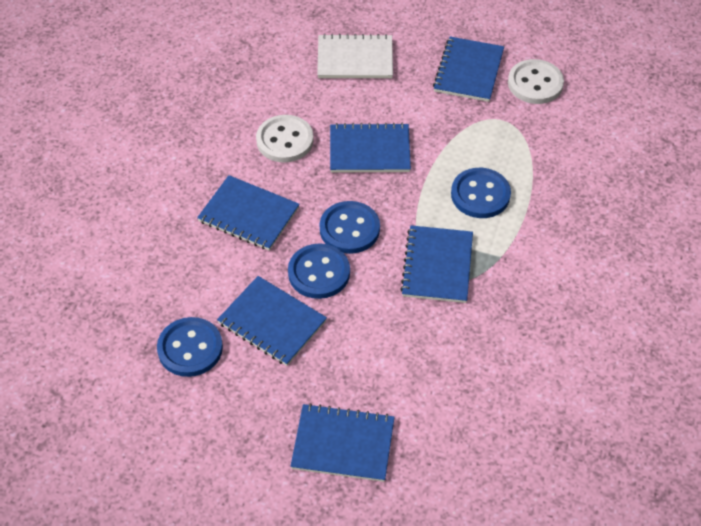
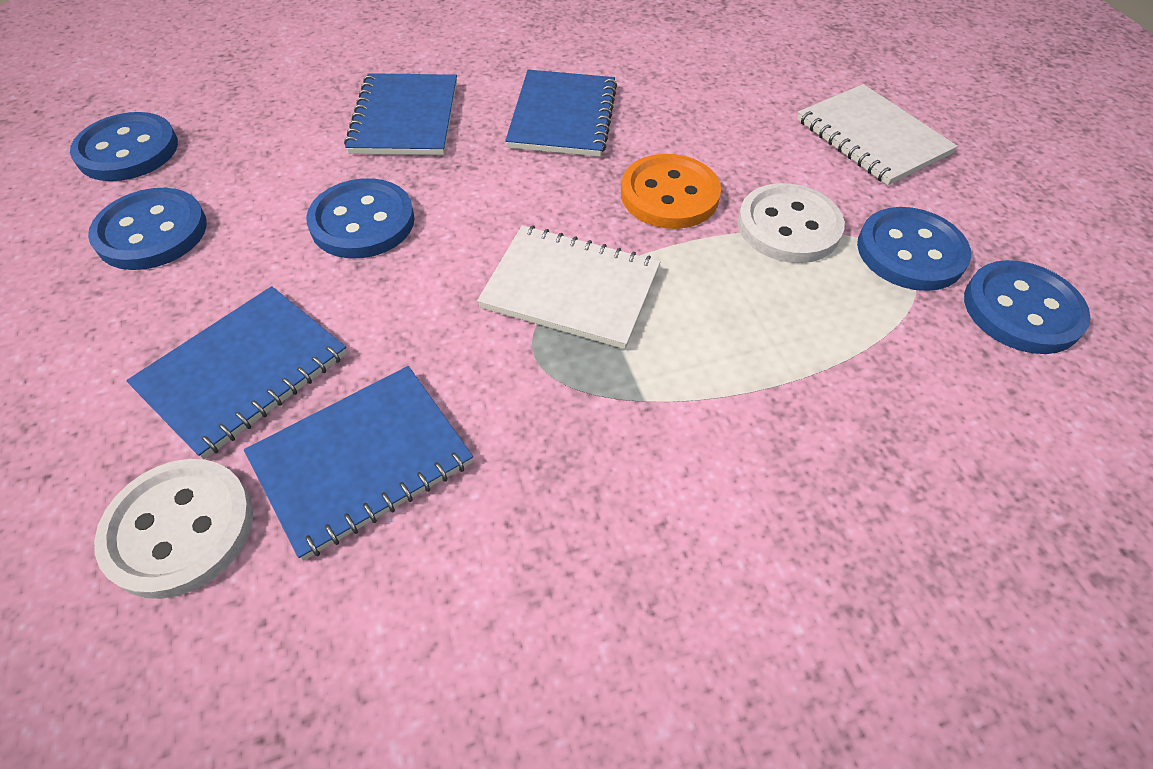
blue button: 4 -> 5
blue notebook: 6 -> 4
orange button: 0 -> 1
white notebook: 1 -> 2

